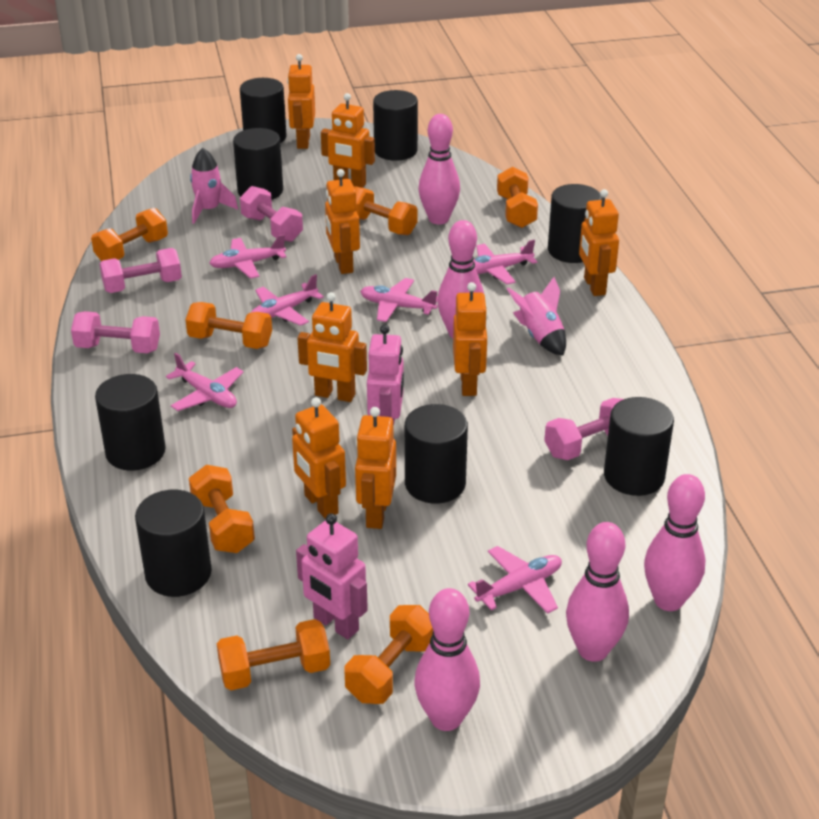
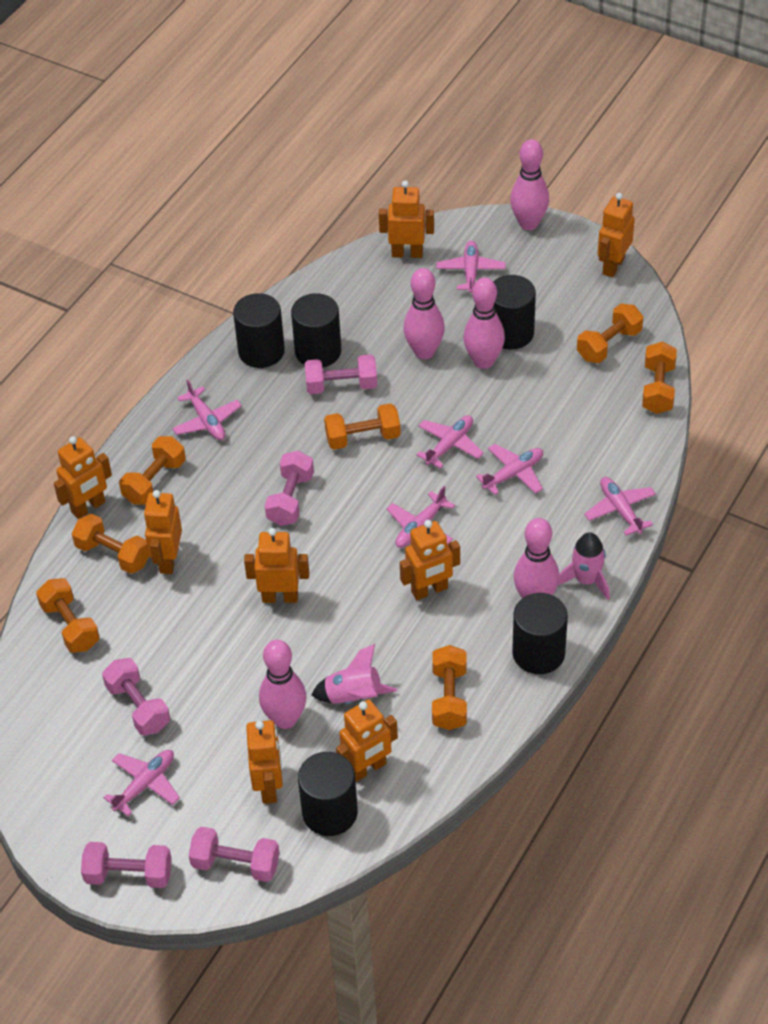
black cylinder: 8 -> 5
pink dumbbell: 4 -> 5
pink plane: 6 -> 7
pink robot: 2 -> 0

